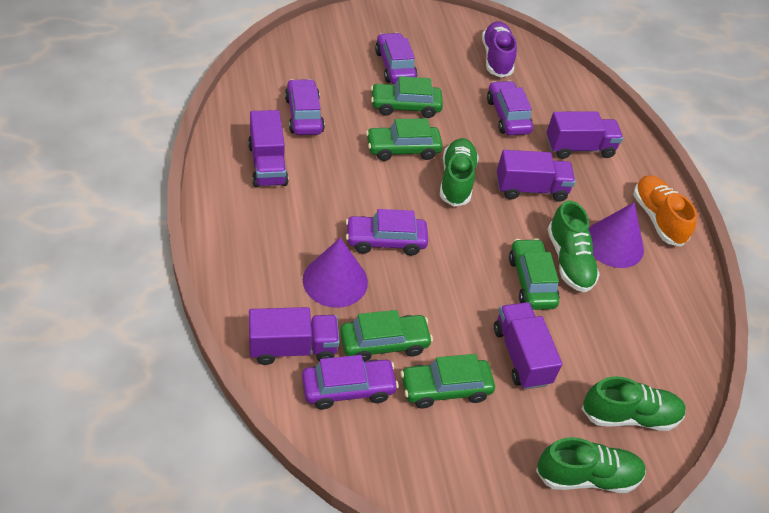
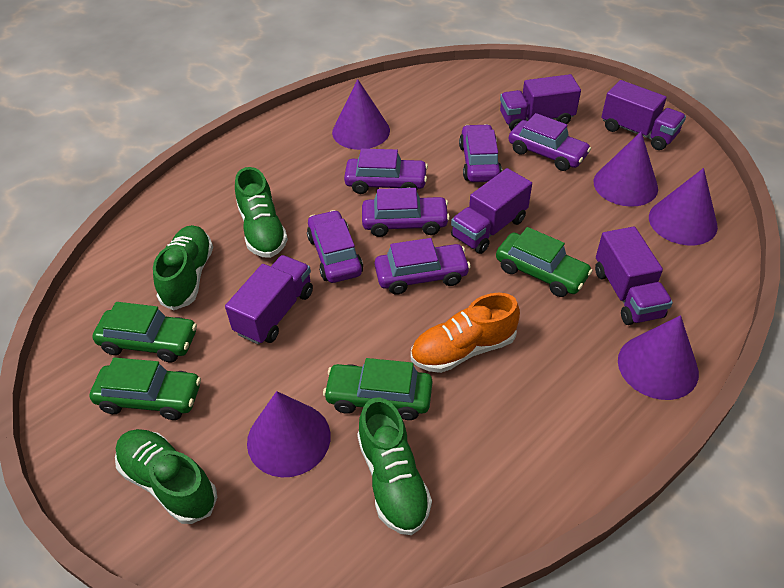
green car: 5 -> 4
purple car: 5 -> 6
purple cone: 2 -> 5
purple shoe: 1 -> 0

